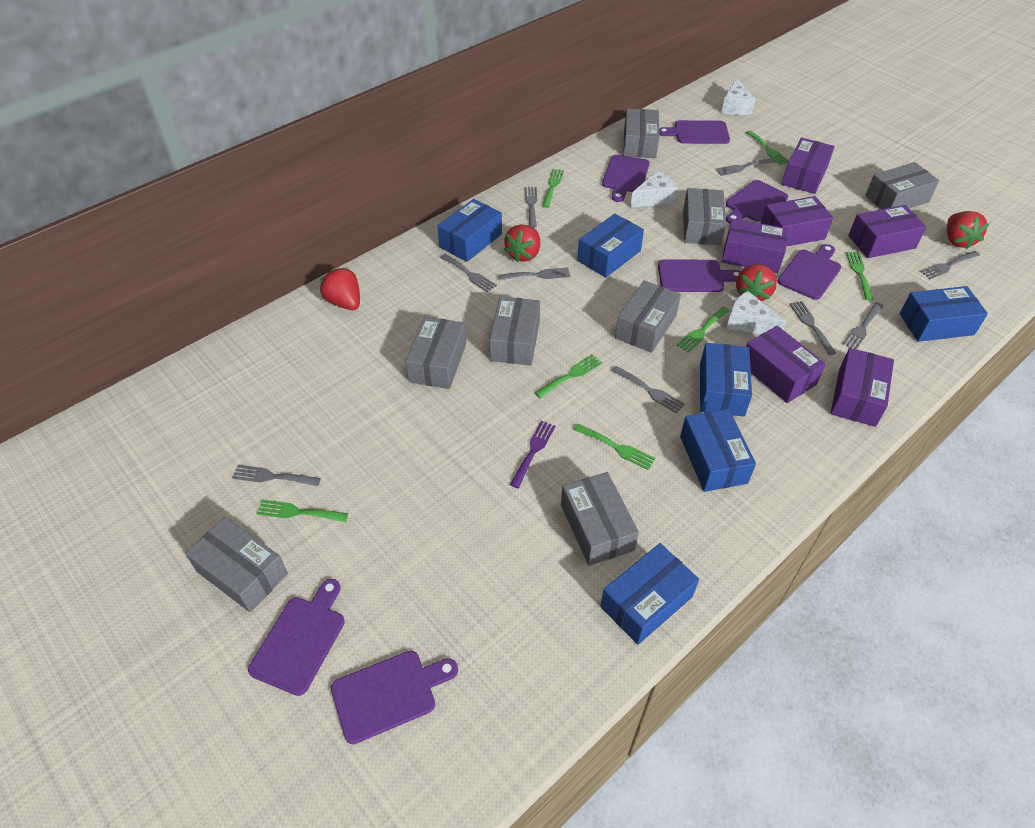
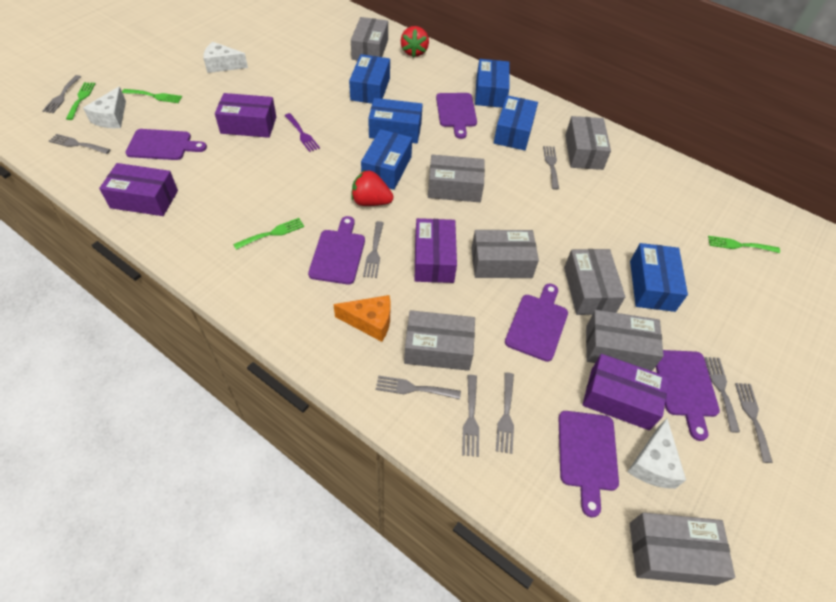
green fork: 7 -> 4
orange cheese: 0 -> 1
purple box: 6 -> 4
purple cutting board: 7 -> 6
red strawberry: 4 -> 2

